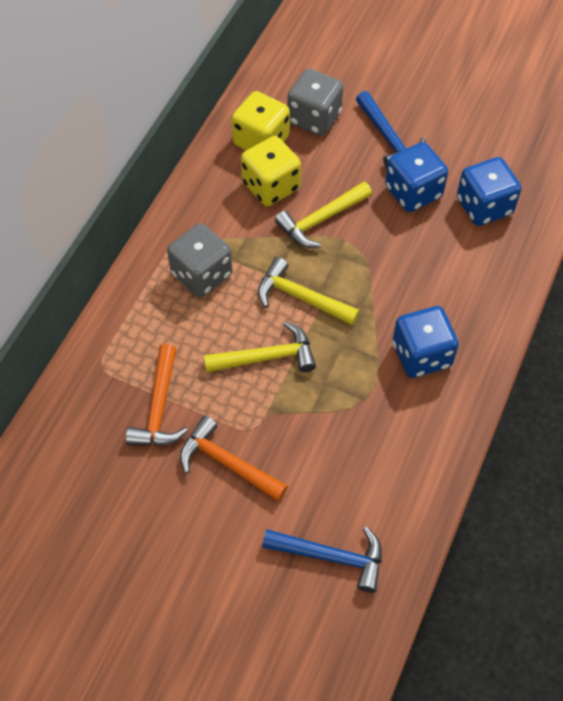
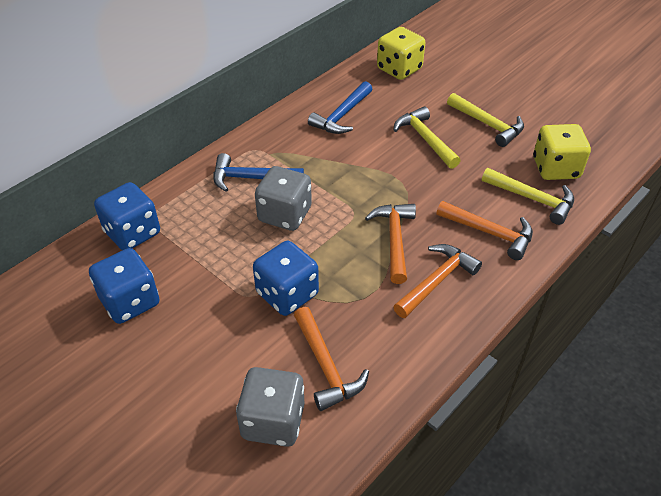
orange hammer: 2 -> 4

